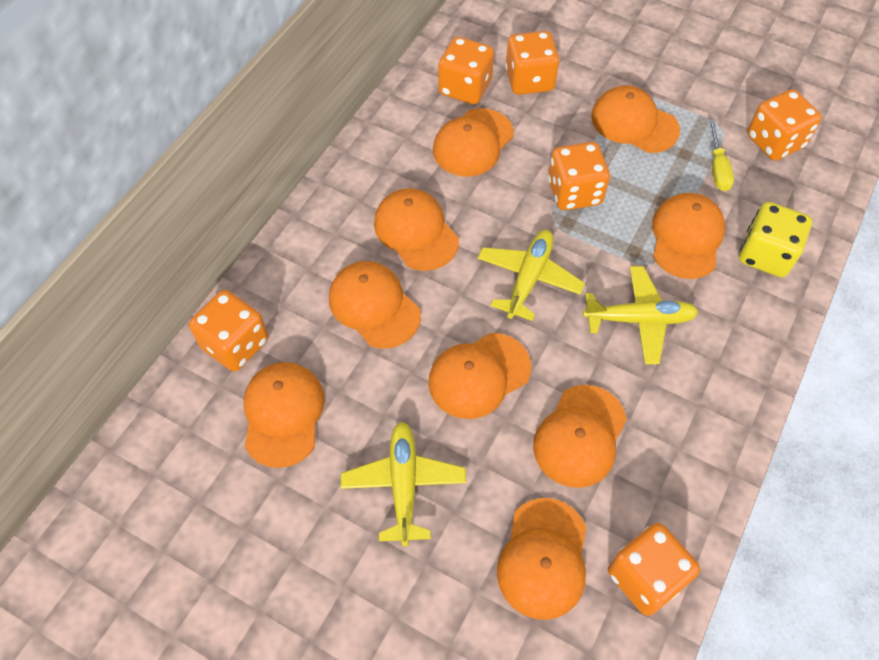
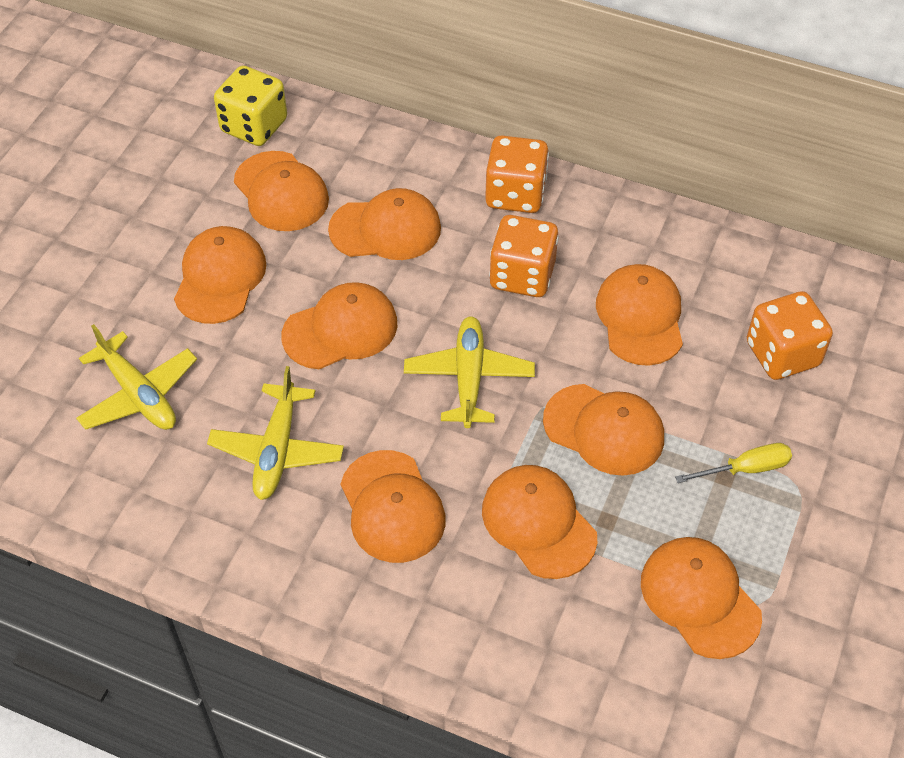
orange dice: 6 -> 3

